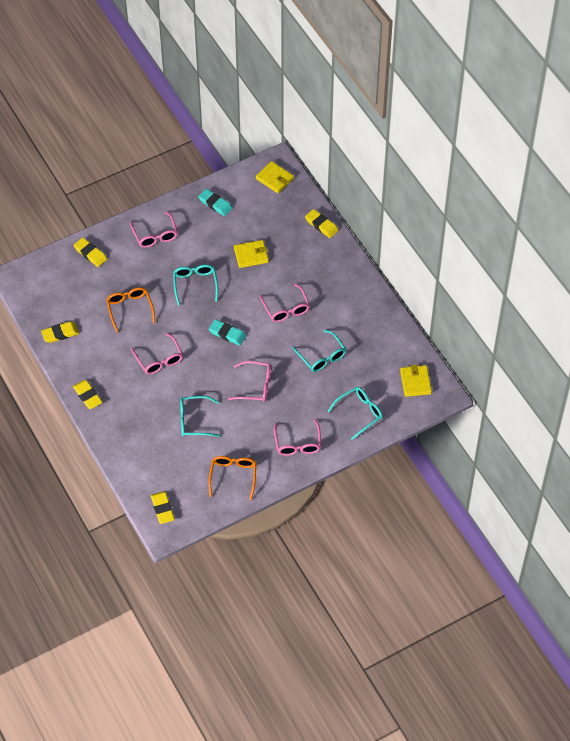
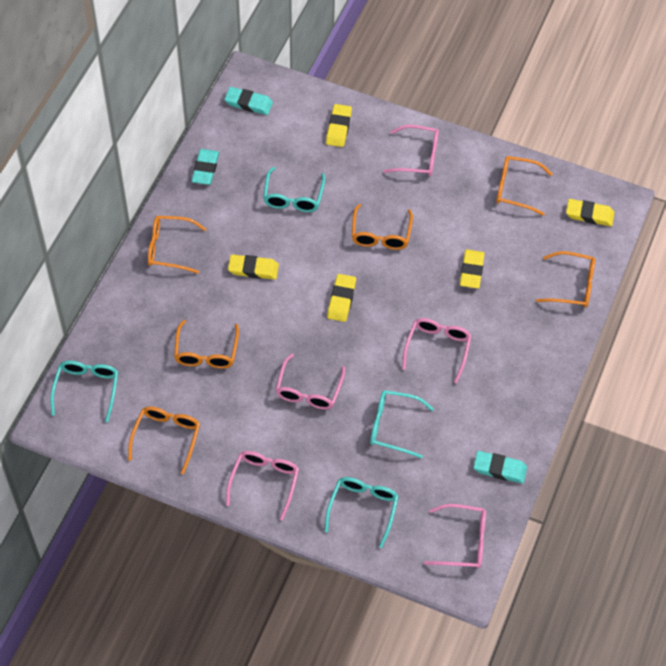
orange glasses: 2 -> 6
turquoise eraser: 2 -> 3
yellow wallet: 3 -> 0

